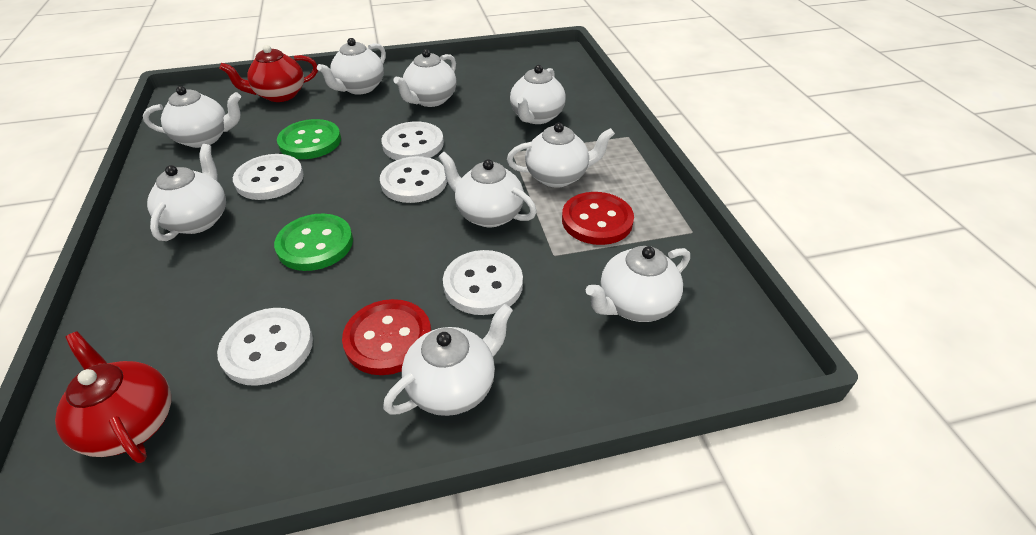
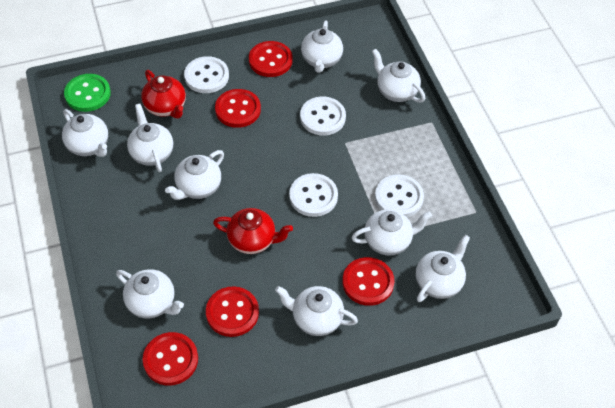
green button: 2 -> 1
red button: 2 -> 5
white button: 5 -> 4

